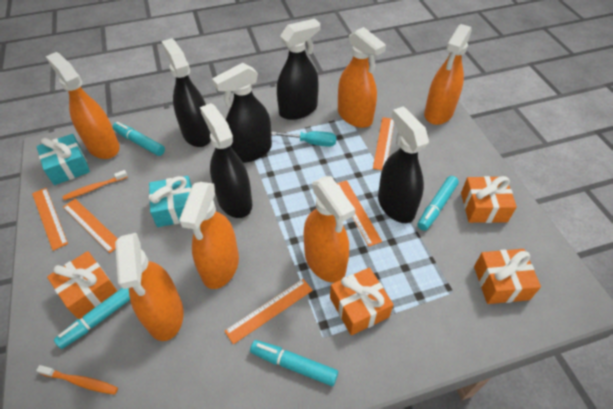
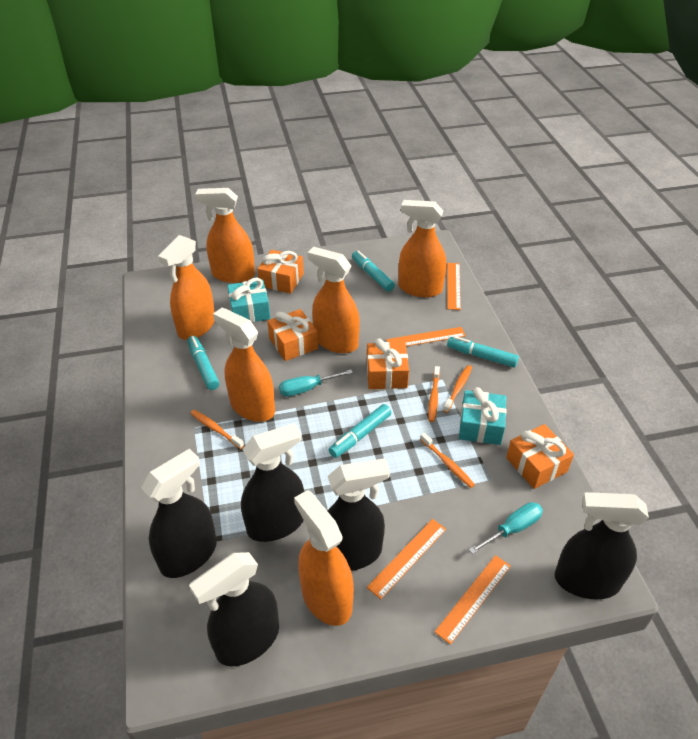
orange ruler: 5 -> 4
orange toothbrush: 2 -> 4
turquoise screwdriver: 1 -> 2

